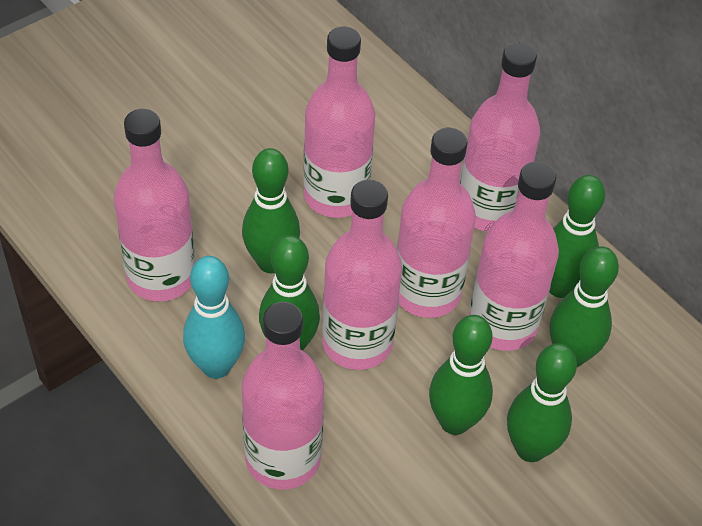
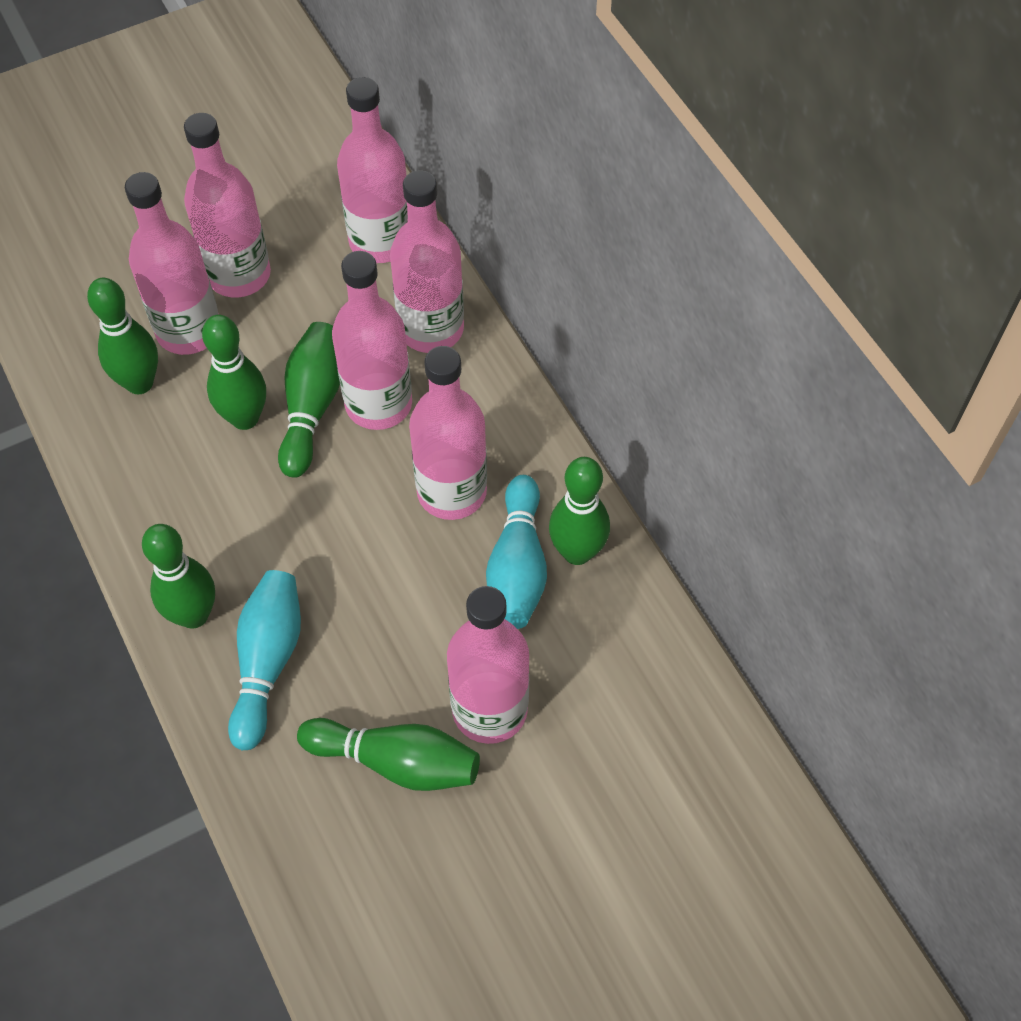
turquoise bowling pin: 1 -> 2

